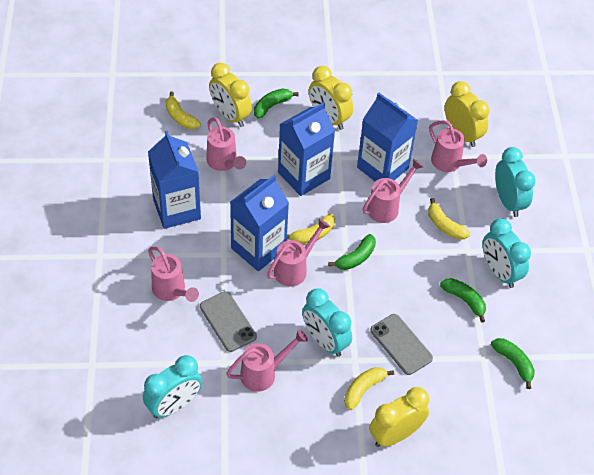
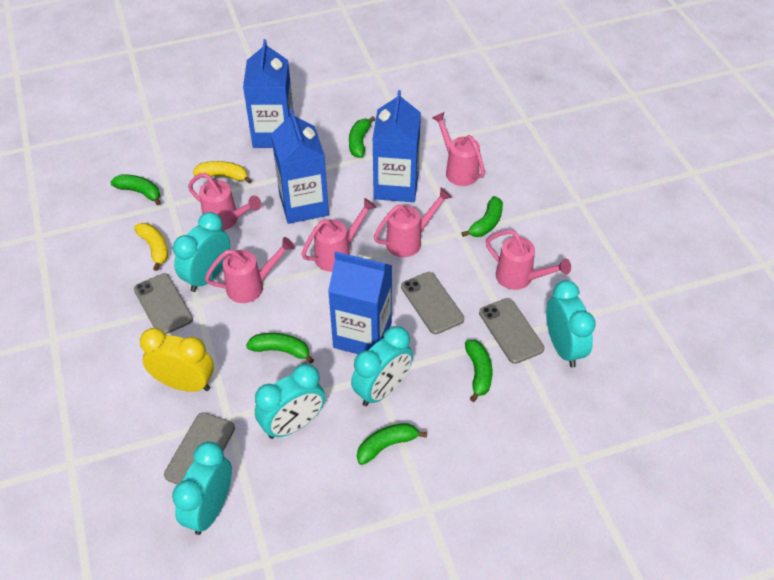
green banana: 4 -> 6
grey phone: 2 -> 4
turquoise clock: 4 -> 5
yellow banana: 4 -> 2
yellow clock: 4 -> 1

